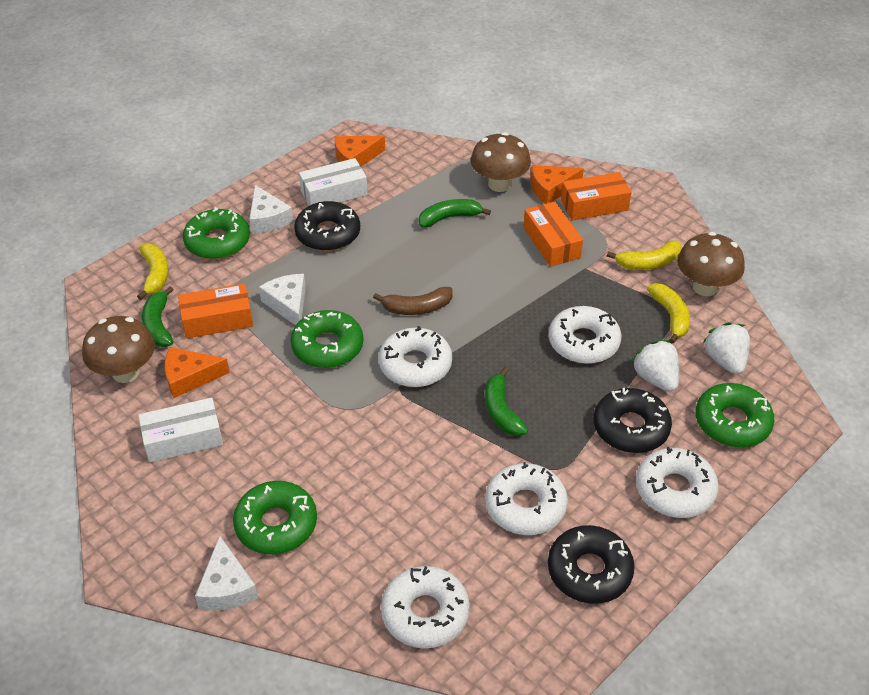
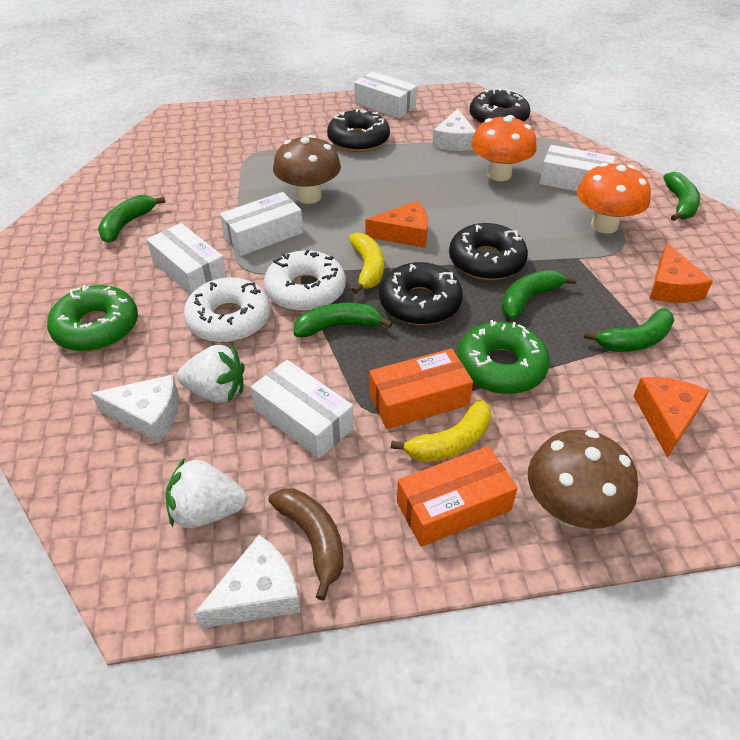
black donut: 3 -> 4
brown mushroom: 3 -> 2
green banana: 3 -> 5
green donut: 4 -> 2
orange box: 3 -> 2
orange mushroom: 0 -> 2
white box: 2 -> 5
white donut: 5 -> 2
yellow banana: 3 -> 2

